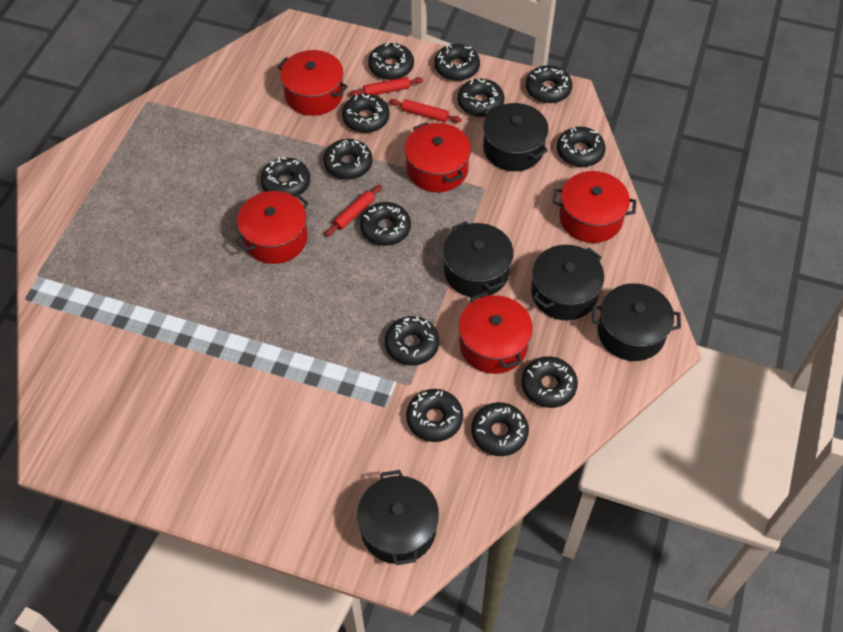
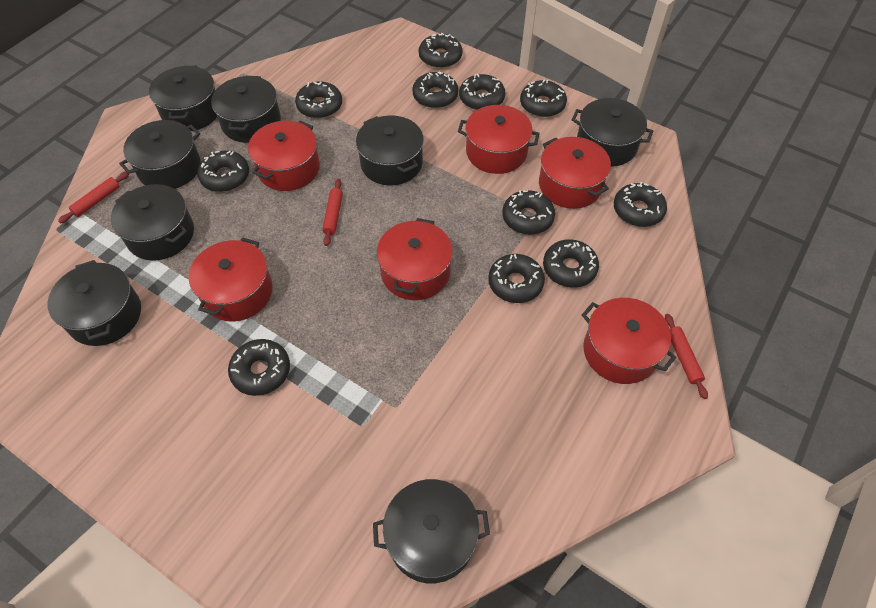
black donut: 13 -> 11
black pot: 5 -> 8
red pot: 5 -> 6

